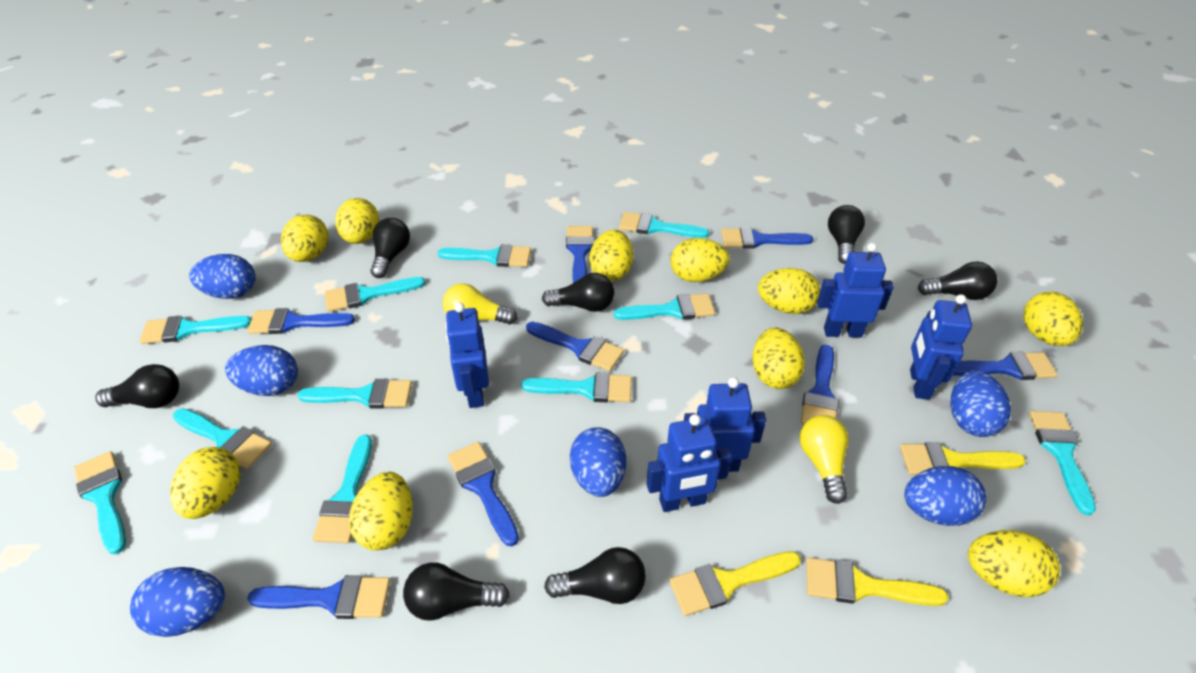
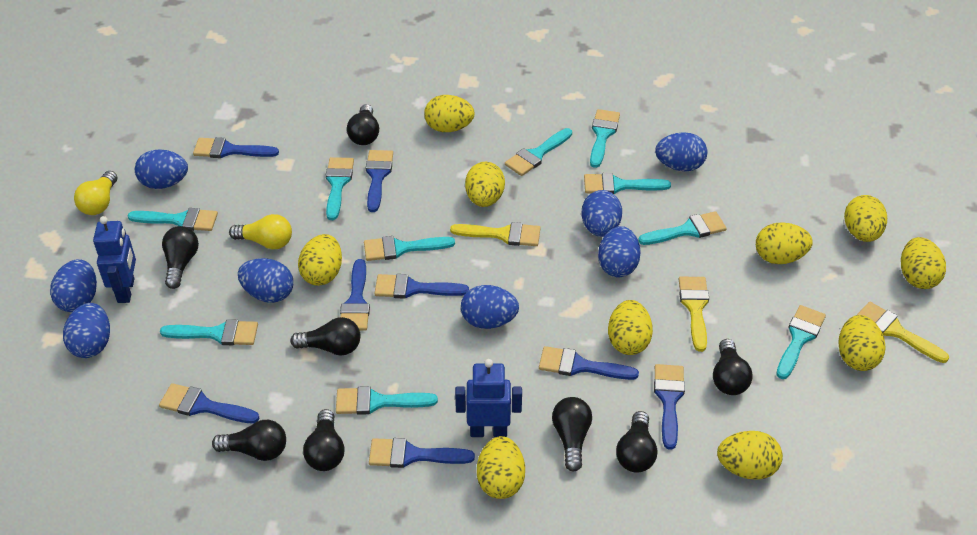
black light bulb: 7 -> 8
blue egg: 6 -> 8
blue robot: 5 -> 2
turquoise brush: 11 -> 10

